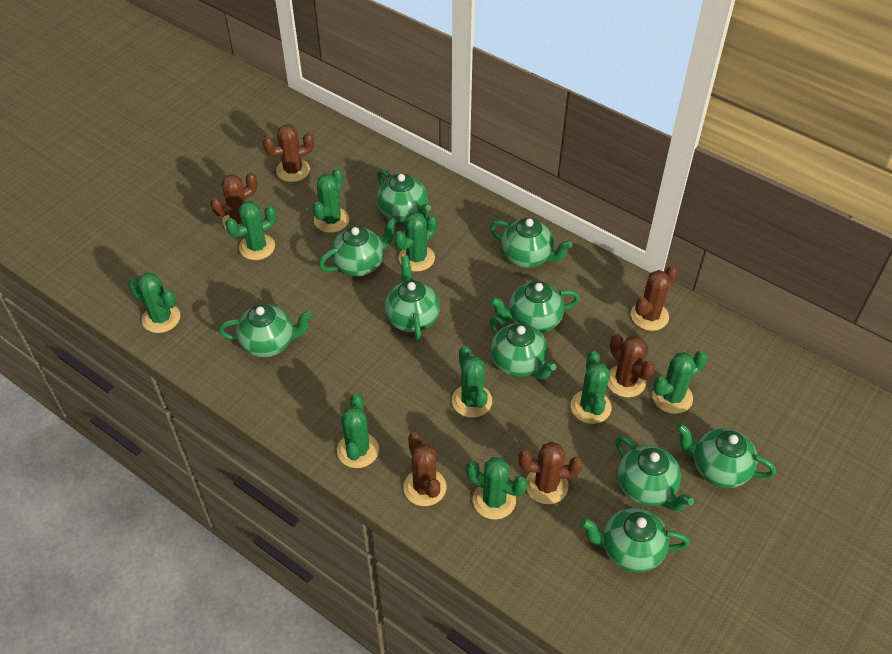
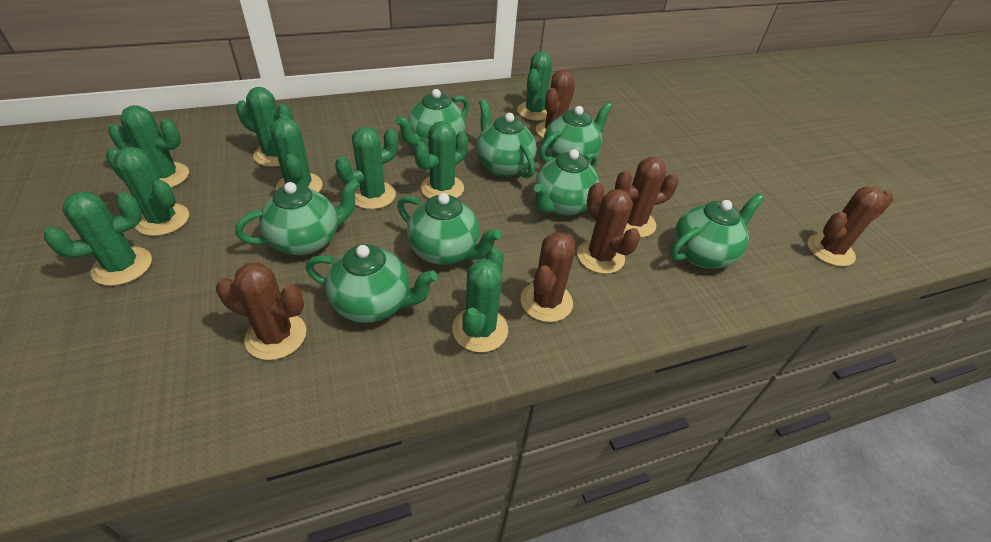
green teapot: 10 -> 8

